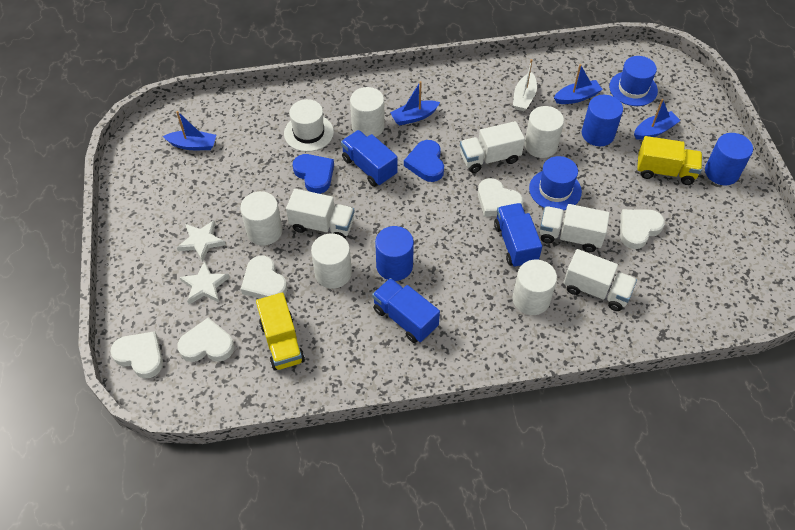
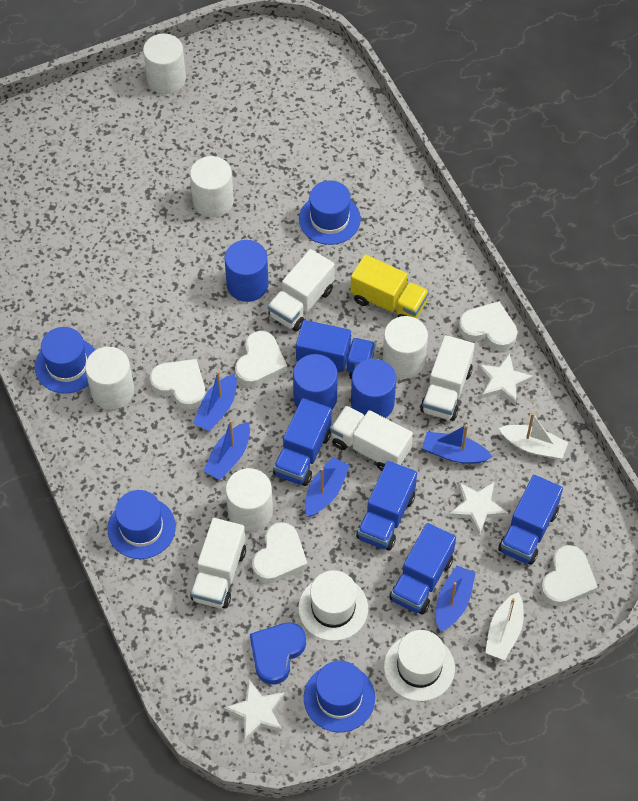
blue boat: 4 -> 5
blue hat: 2 -> 4
blue heart: 2 -> 1
blue truck: 3 -> 5
white boat: 1 -> 2
white hat: 1 -> 2
white star: 2 -> 3
yellow truck: 2 -> 1

